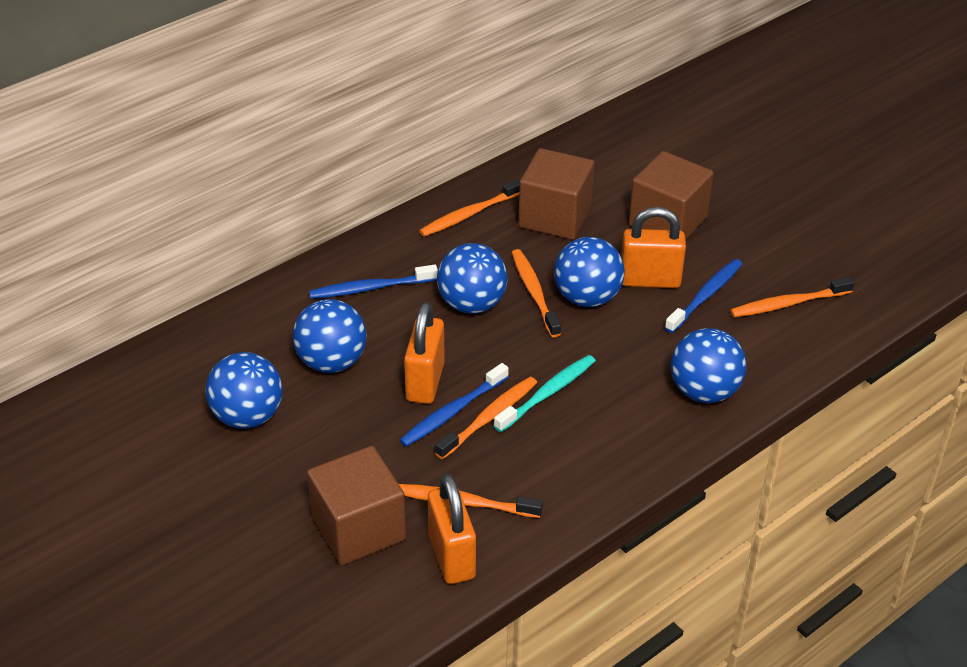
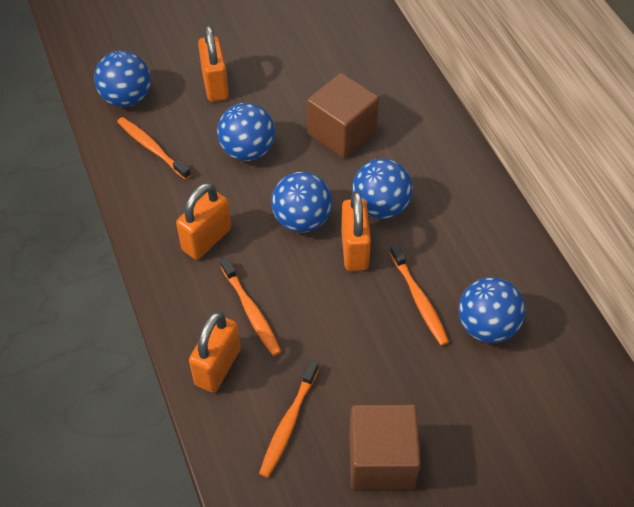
blue toothbrush: 3 -> 0
brown cube: 3 -> 2
orange padlock: 3 -> 4
orange toothbrush: 5 -> 4
turquoise toothbrush: 1 -> 0

